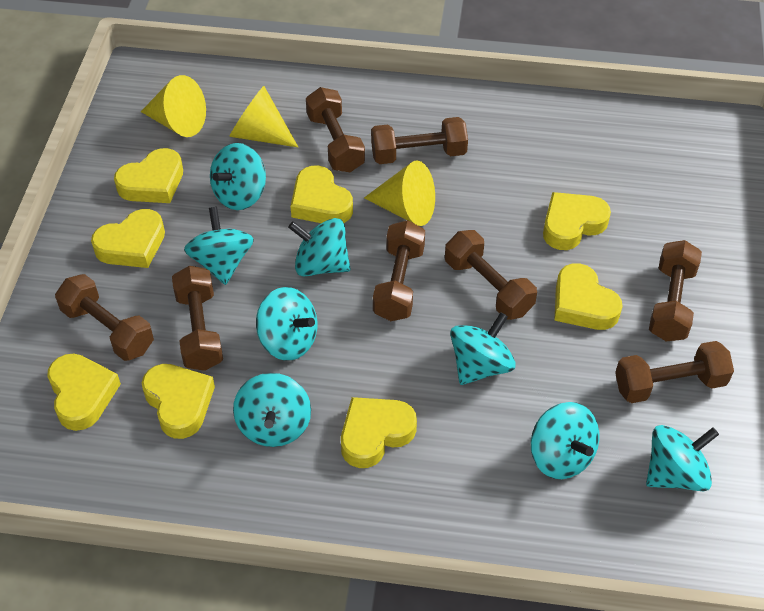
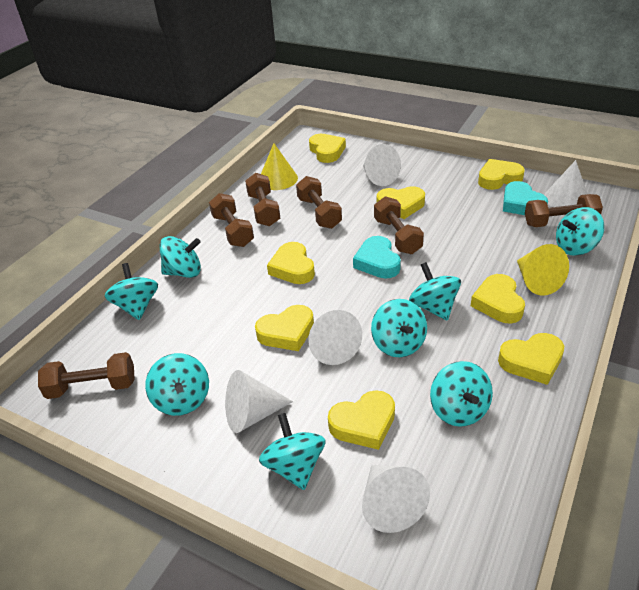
brown dumbbell: 8 -> 6
turquoise heart: 0 -> 2
white cone: 0 -> 5
yellow cone: 3 -> 2

